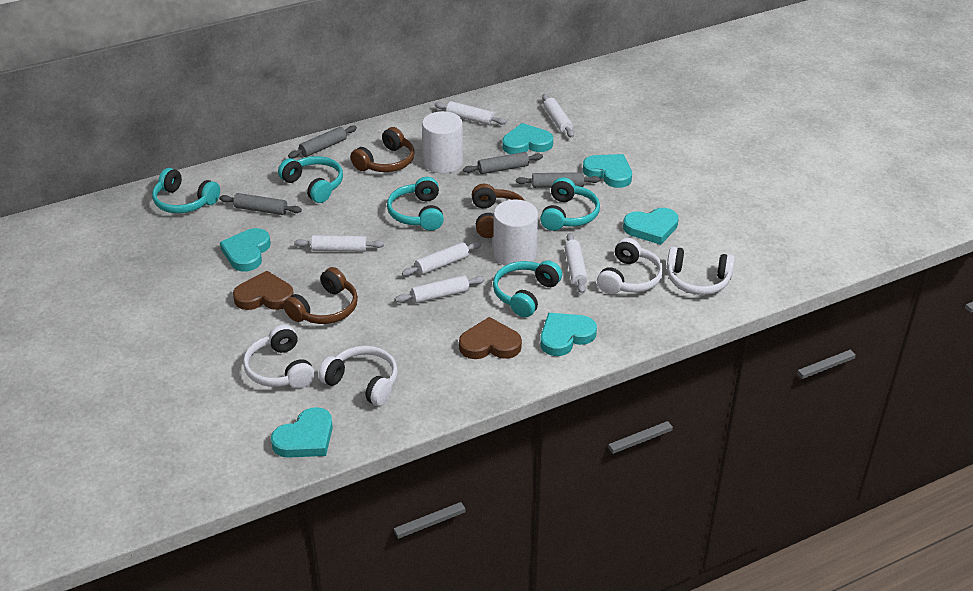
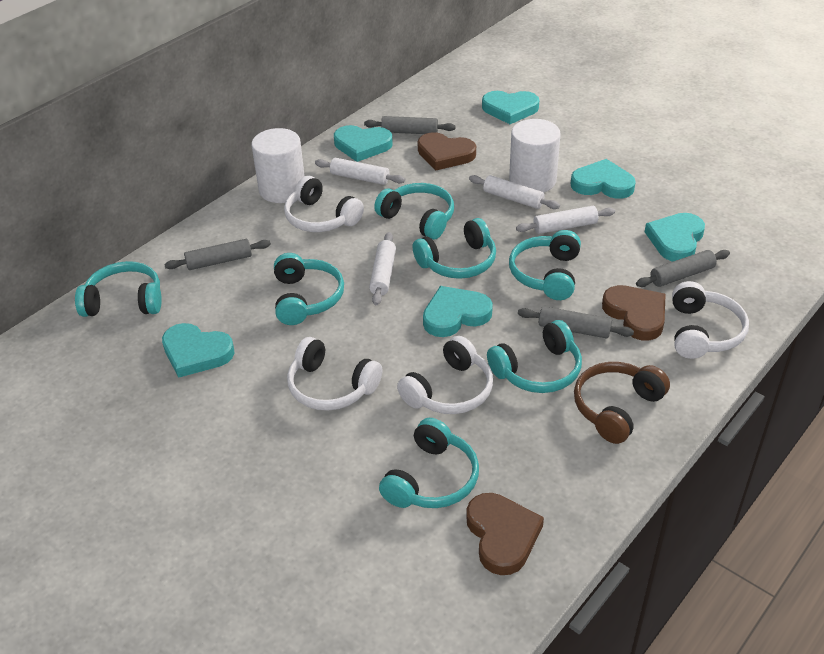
brown headphones: 3 -> 1
brown heart: 2 -> 3
turquoise headphones: 5 -> 7
white rolling pin: 6 -> 4

